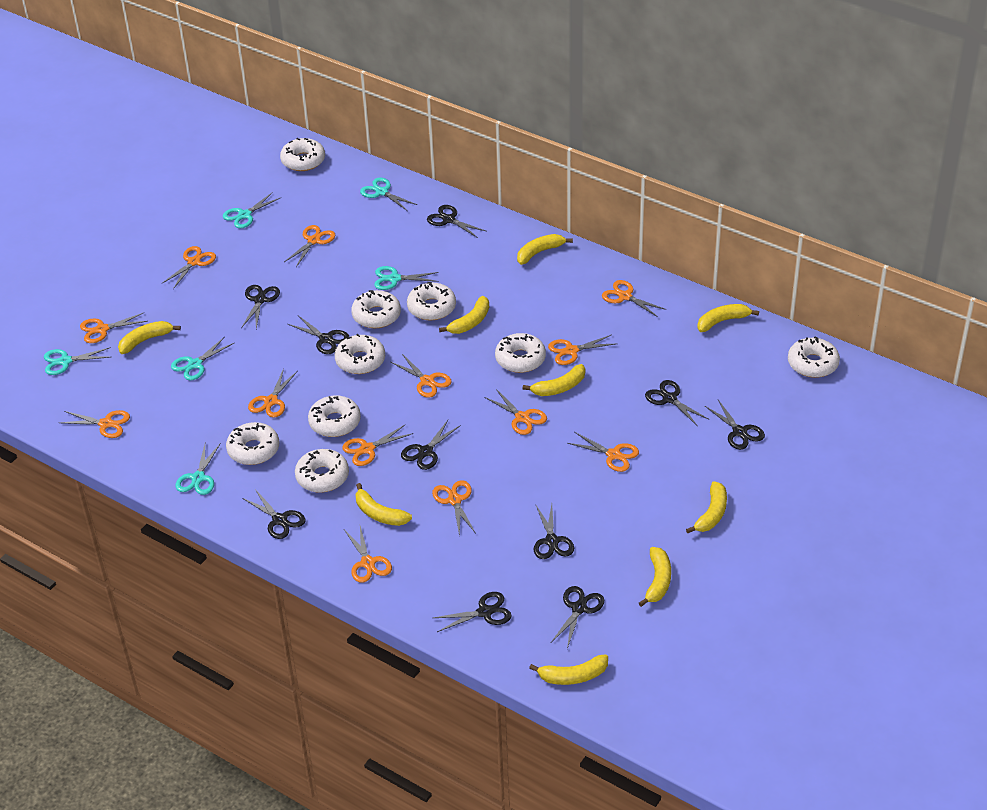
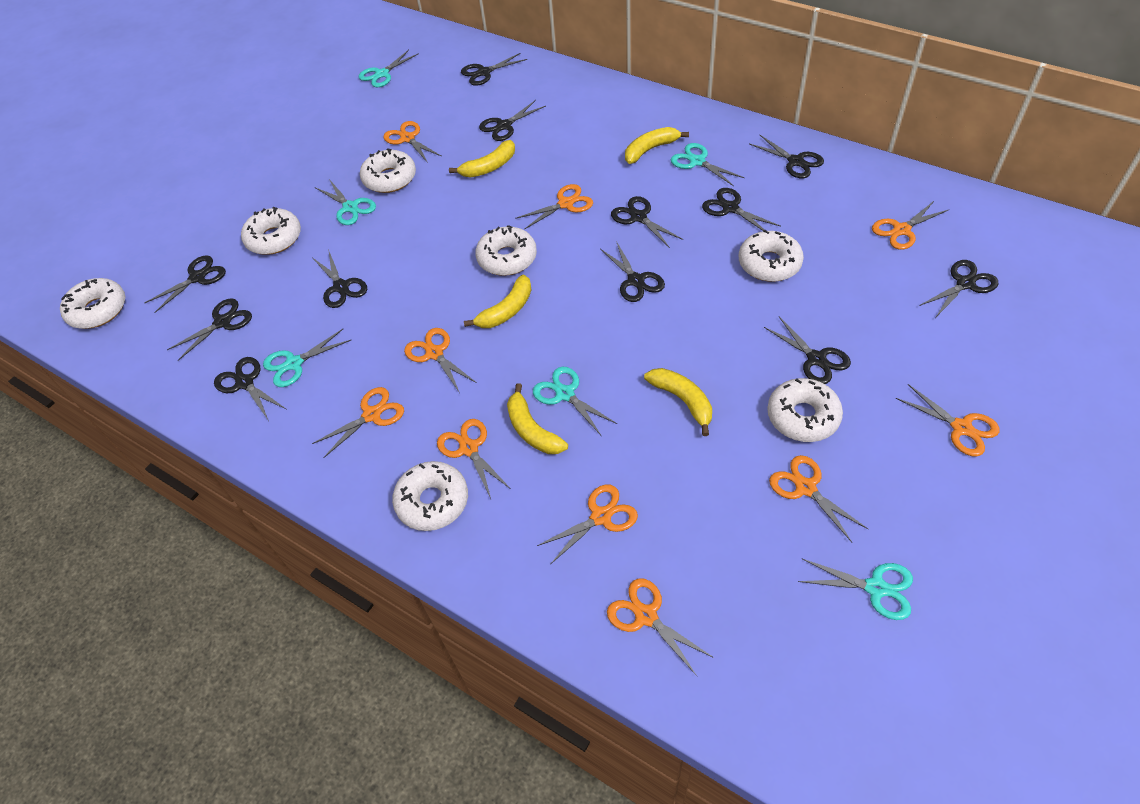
black scissors: 10 -> 12
orange scissors: 13 -> 10
white donut: 9 -> 7
yellow banana: 9 -> 5

